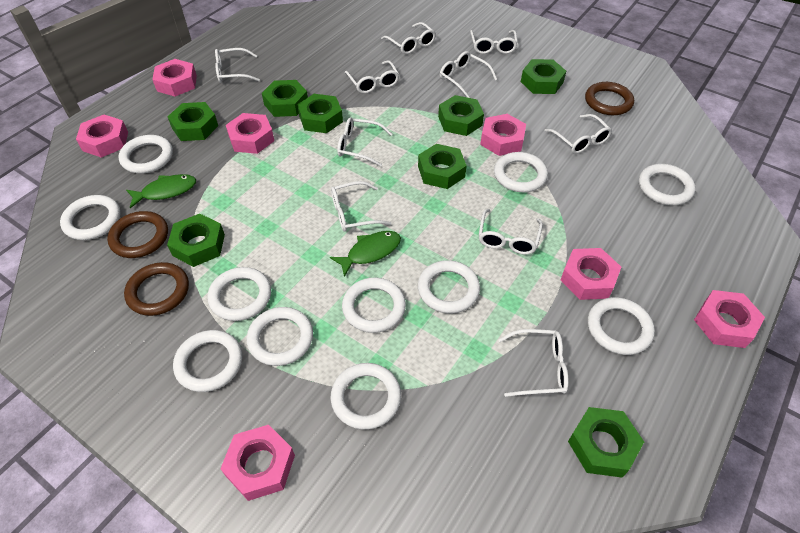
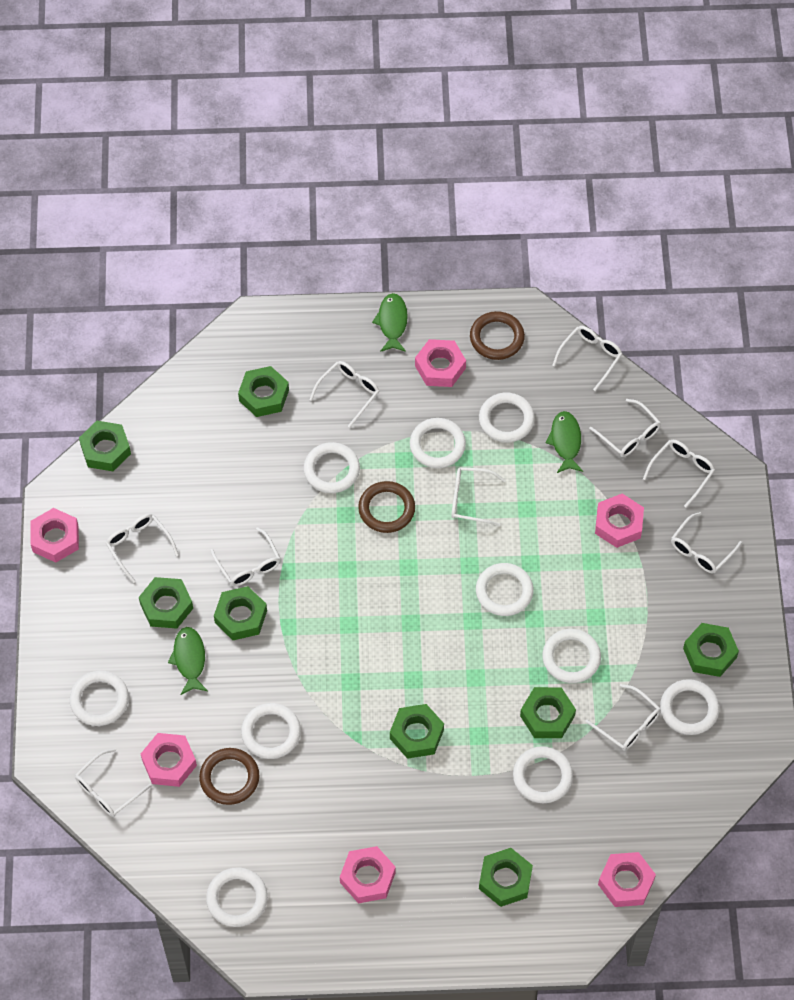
green fish: 2 -> 3
pink nut: 7 -> 6
white ring: 11 -> 10

